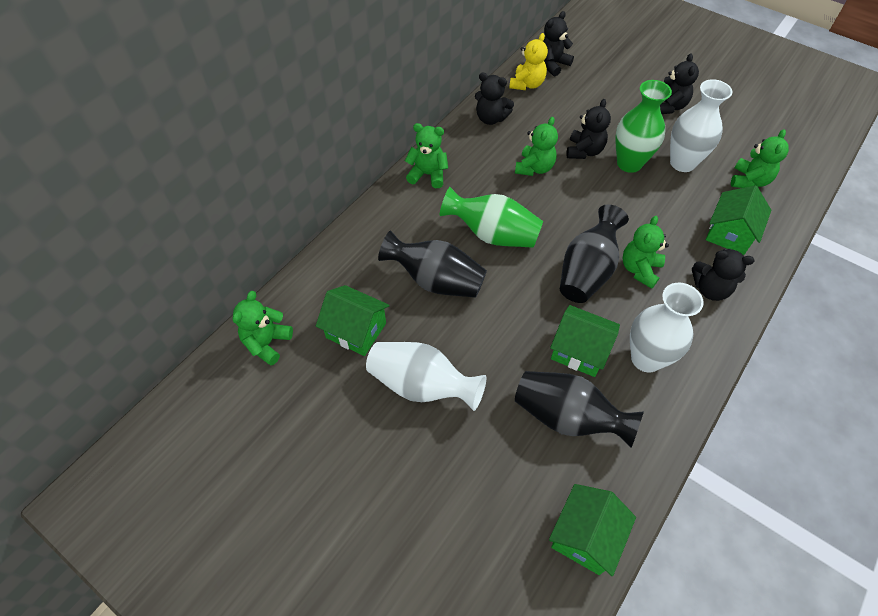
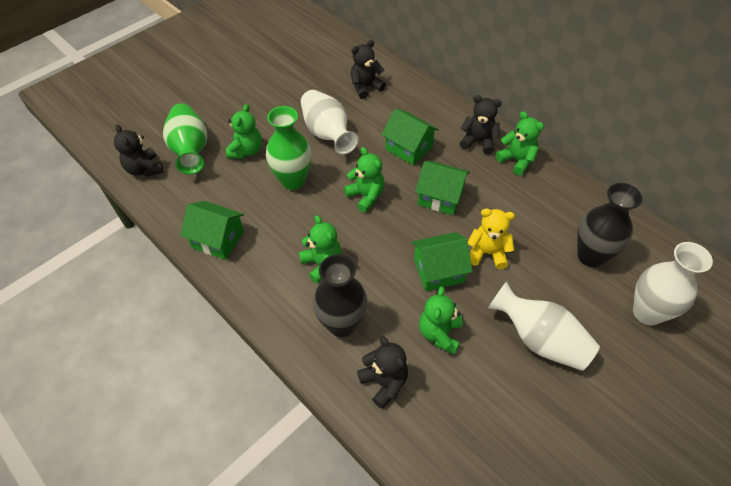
black teddy bear: 5 -> 4
black vase: 3 -> 2

